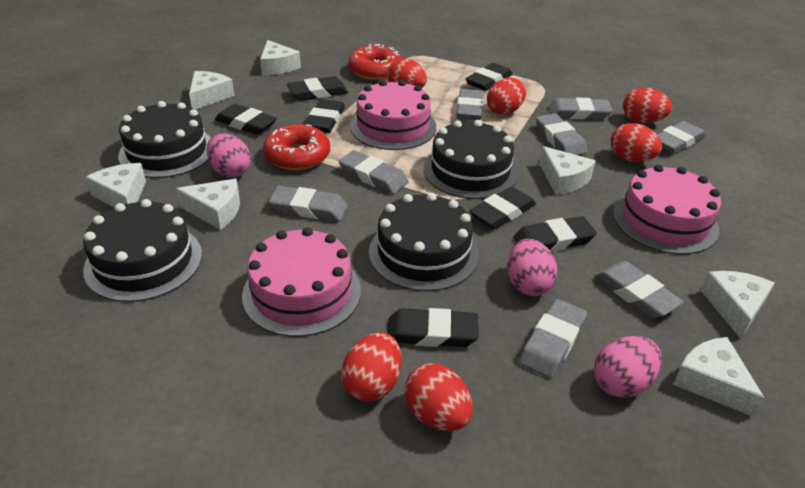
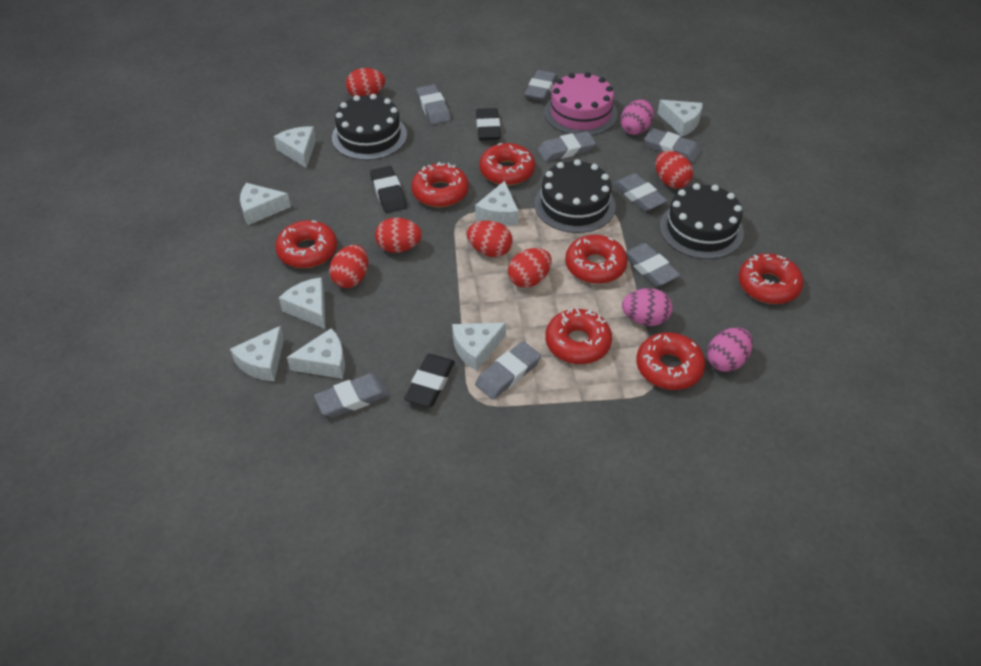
black cake: 4 -> 3
black eraser: 7 -> 3
pink cake: 3 -> 1
red donut: 2 -> 7
white cheese: 7 -> 8

